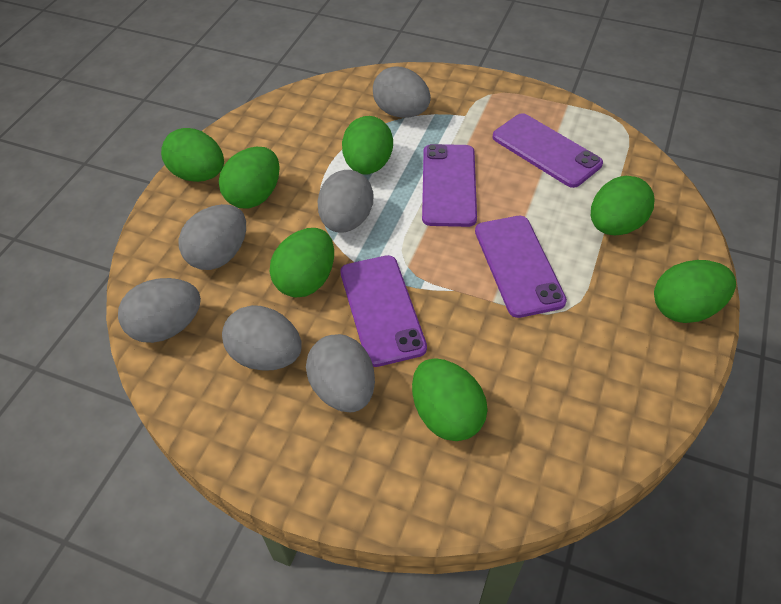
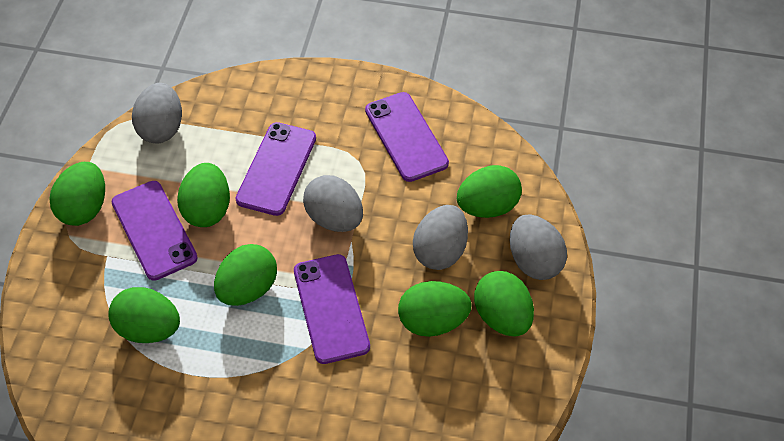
grey egg: 6 -> 4

